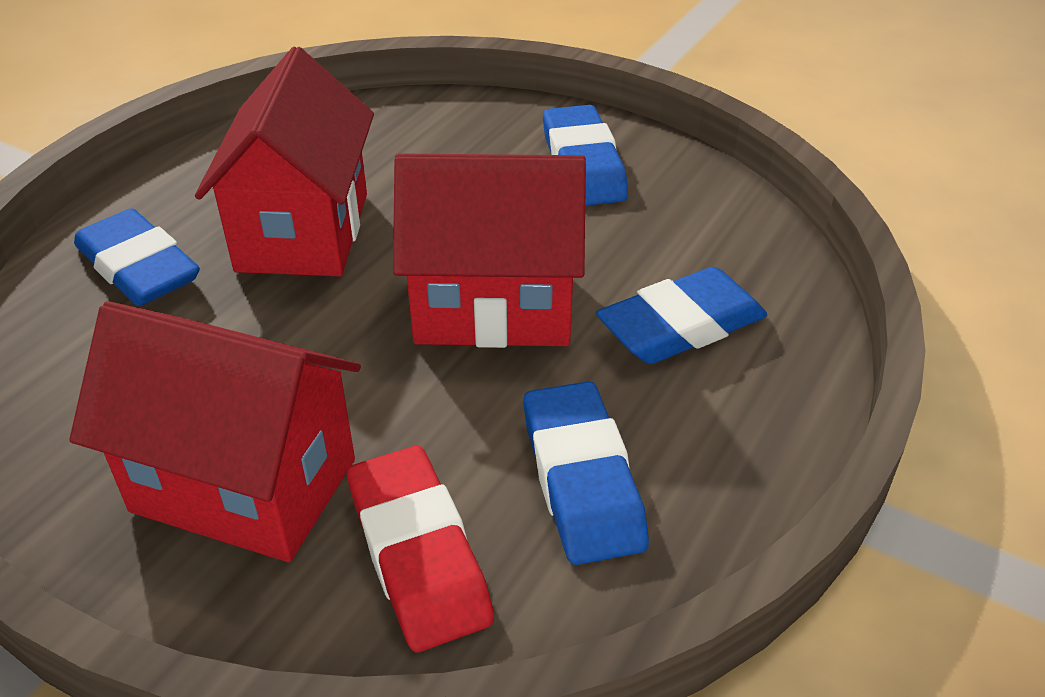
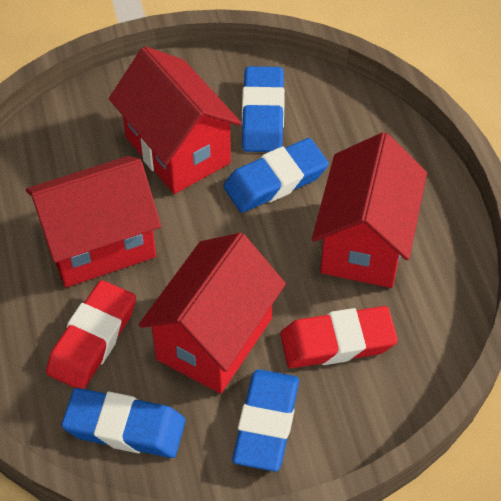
red eraser: 1 -> 2
red house: 3 -> 4

